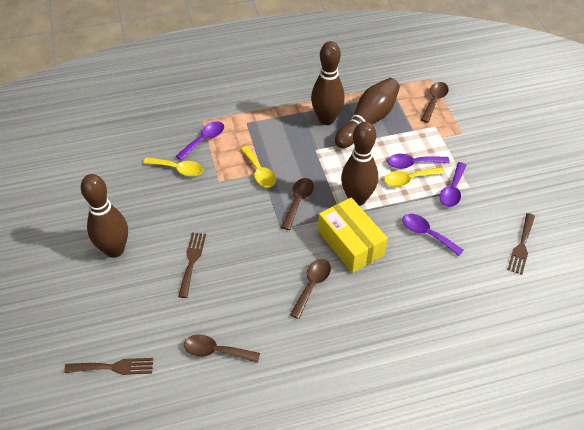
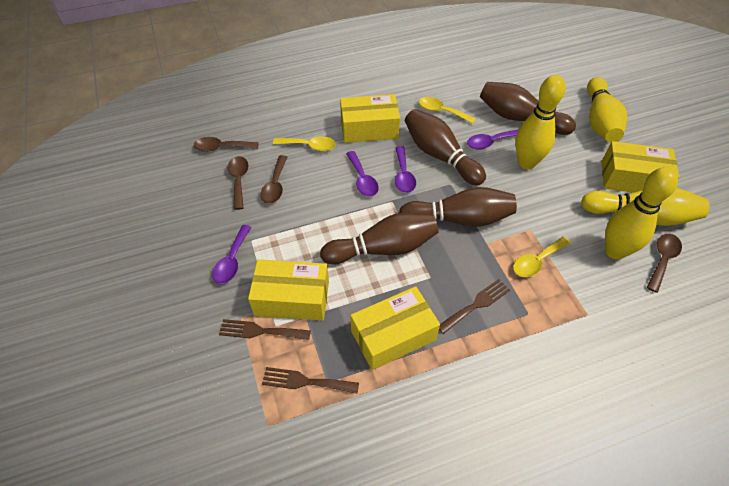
yellow bowling pin: 0 -> 4
yellow box: 1 -> 4

